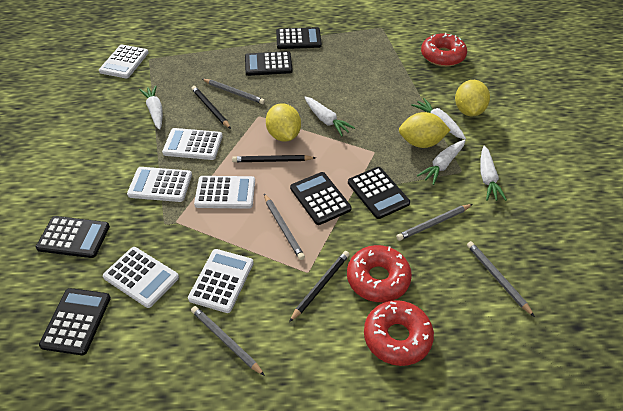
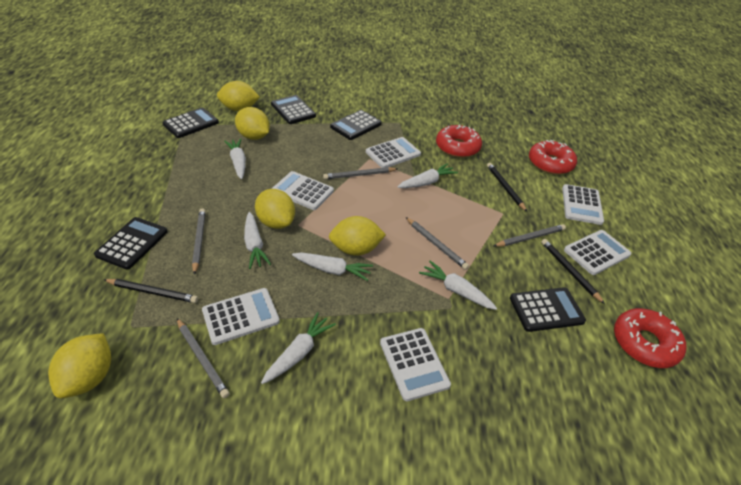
black calculator: 6 -> 5
white carrot: 5 -> 6
yellow lemon: 3 -> 5

